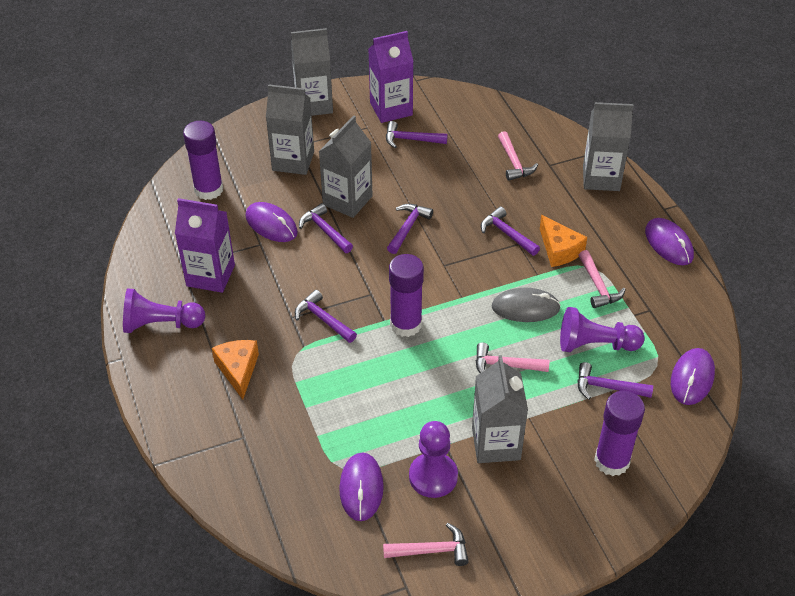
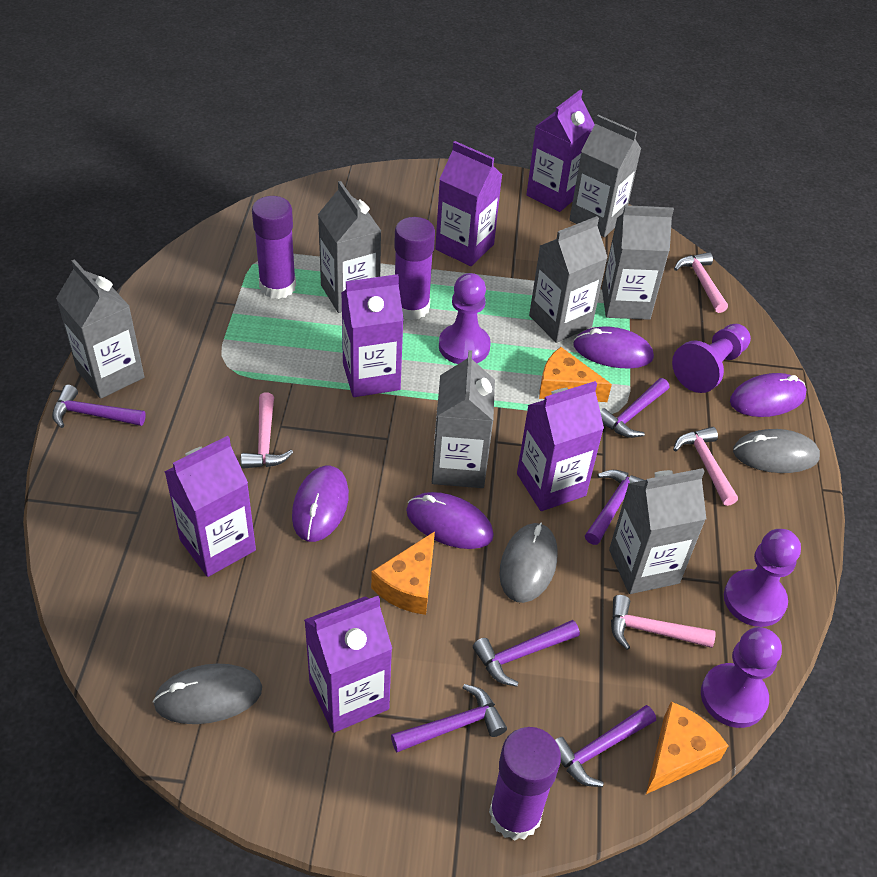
grey carton: 5 -> 7
grey mouse: 1 -> 3
orange cheese: 2 -> 3
purple carton: 2 -> 6
purple pawn: 3 -> 4

